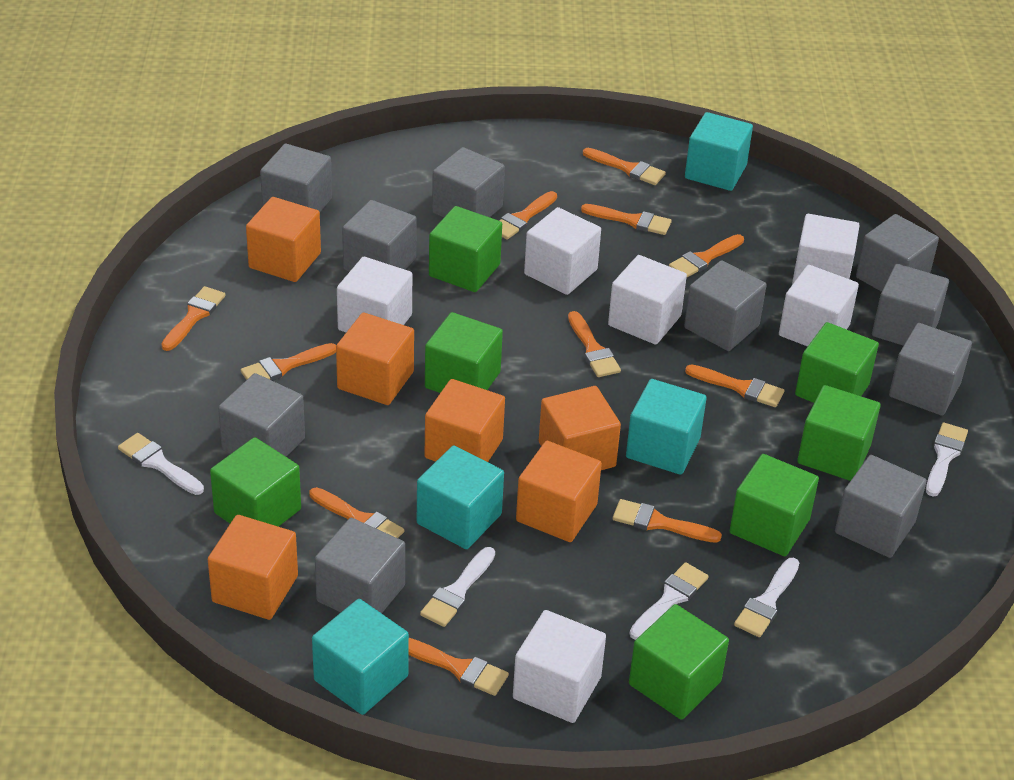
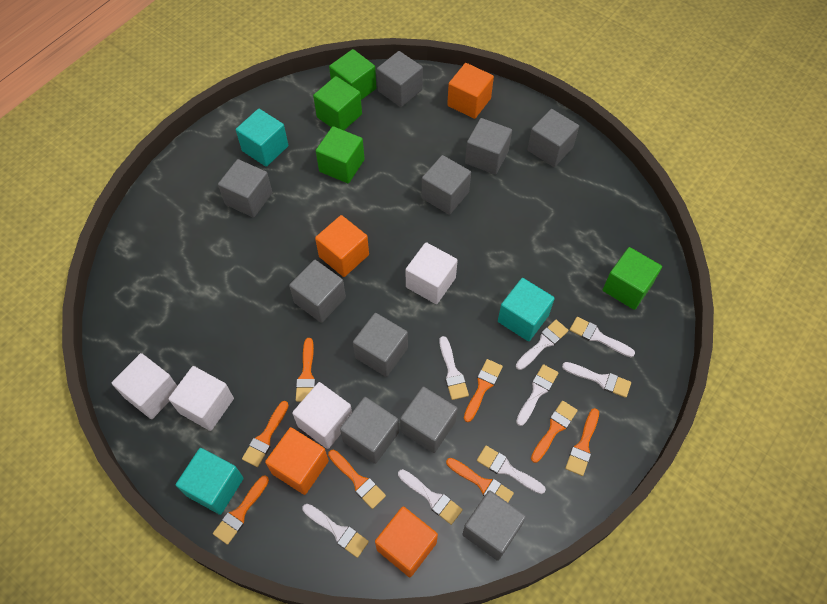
green cube: 7 -> 4
orange brush: 11 -> 8
orange cube: 6 -> 4
turquoise cube: 4 -> 3
white brush: 5 -> 8
white cube: 6 -> 4

